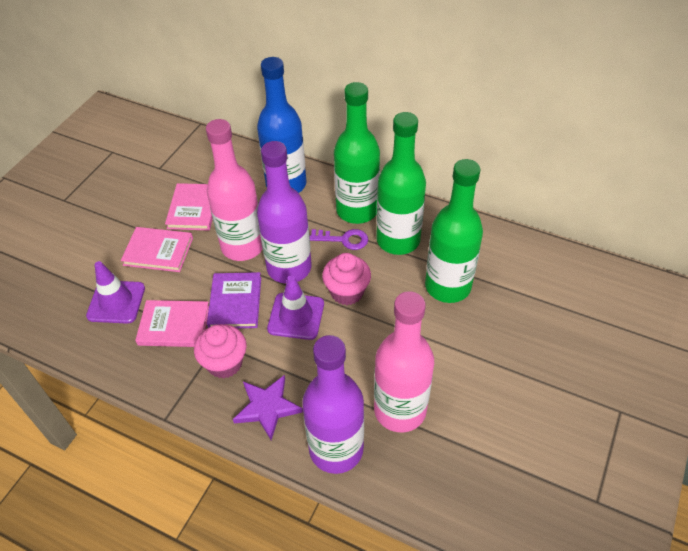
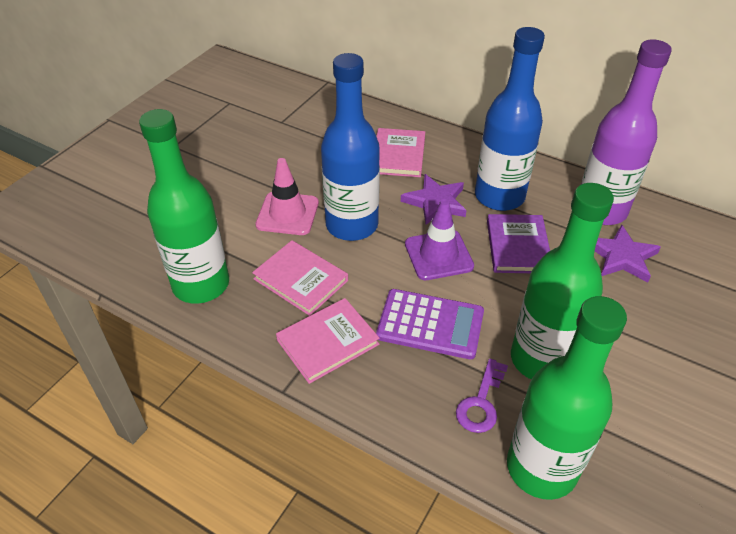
blue bottle: 1 -> 2
pink bottle: 2 -> 0
pink cupcake: 2 -> 0
pink traffic cone: 0 -> 1
purple bottle: 2 -> 1
purple calculator: 0 -> 1
purple star: 1 -> 2
purple traffic cone: 2 -> 1

